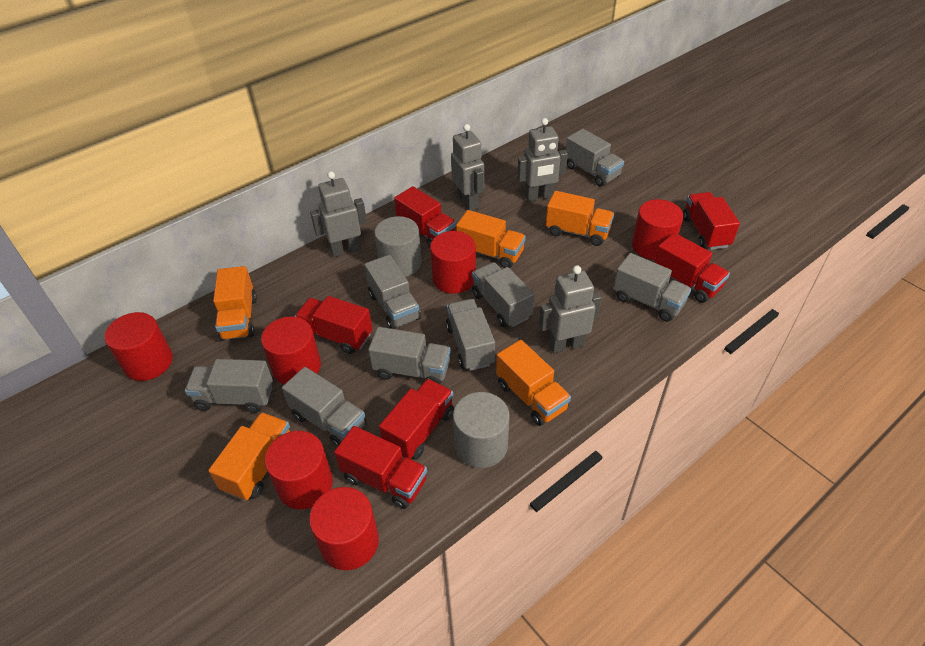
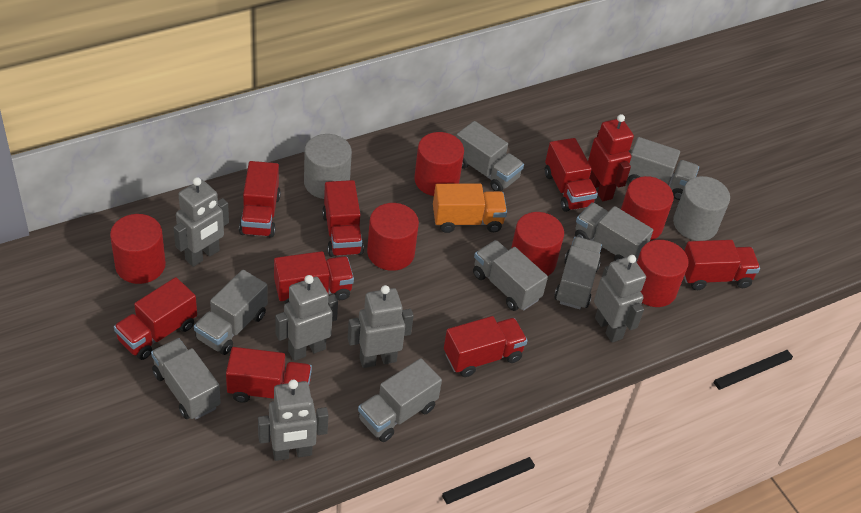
grey robot: 4 -> 5
orange truck: 5 -> 1
red robot: 0 -> 1
red truck: 6 -> 8

